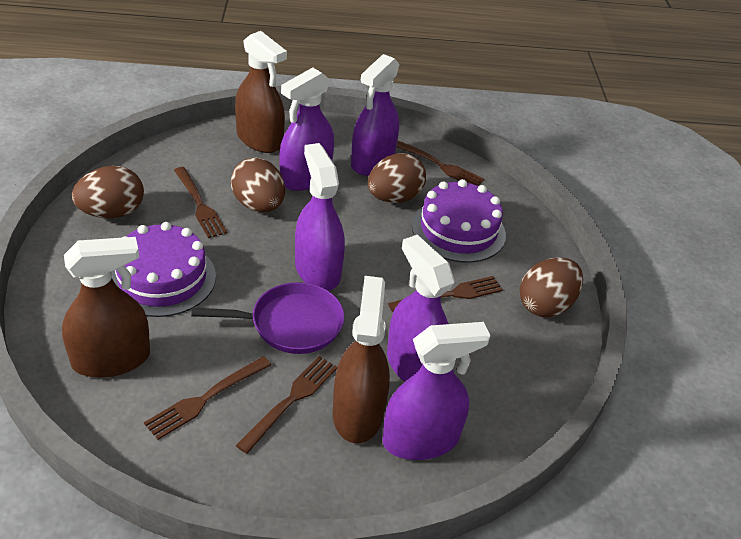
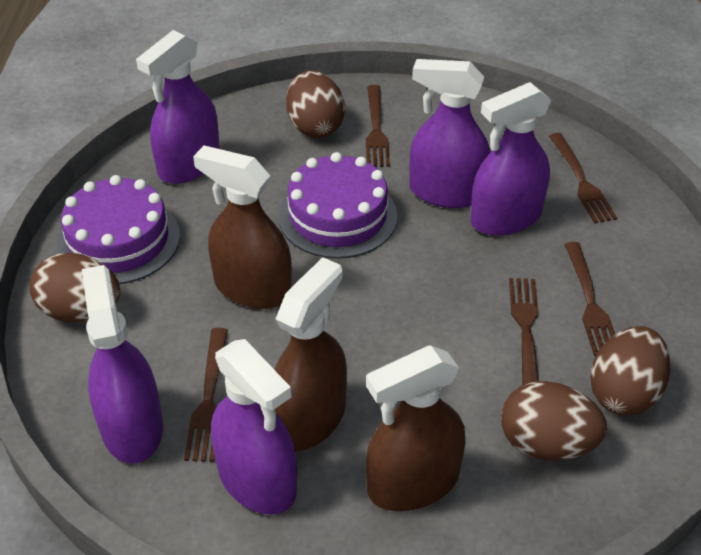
purple pan: 1 -> 0

